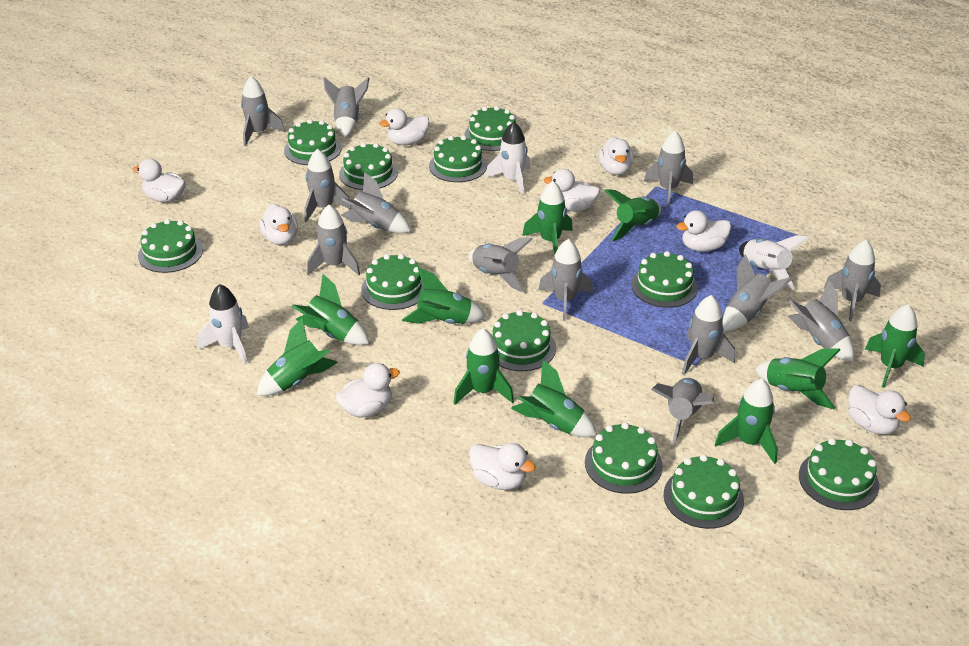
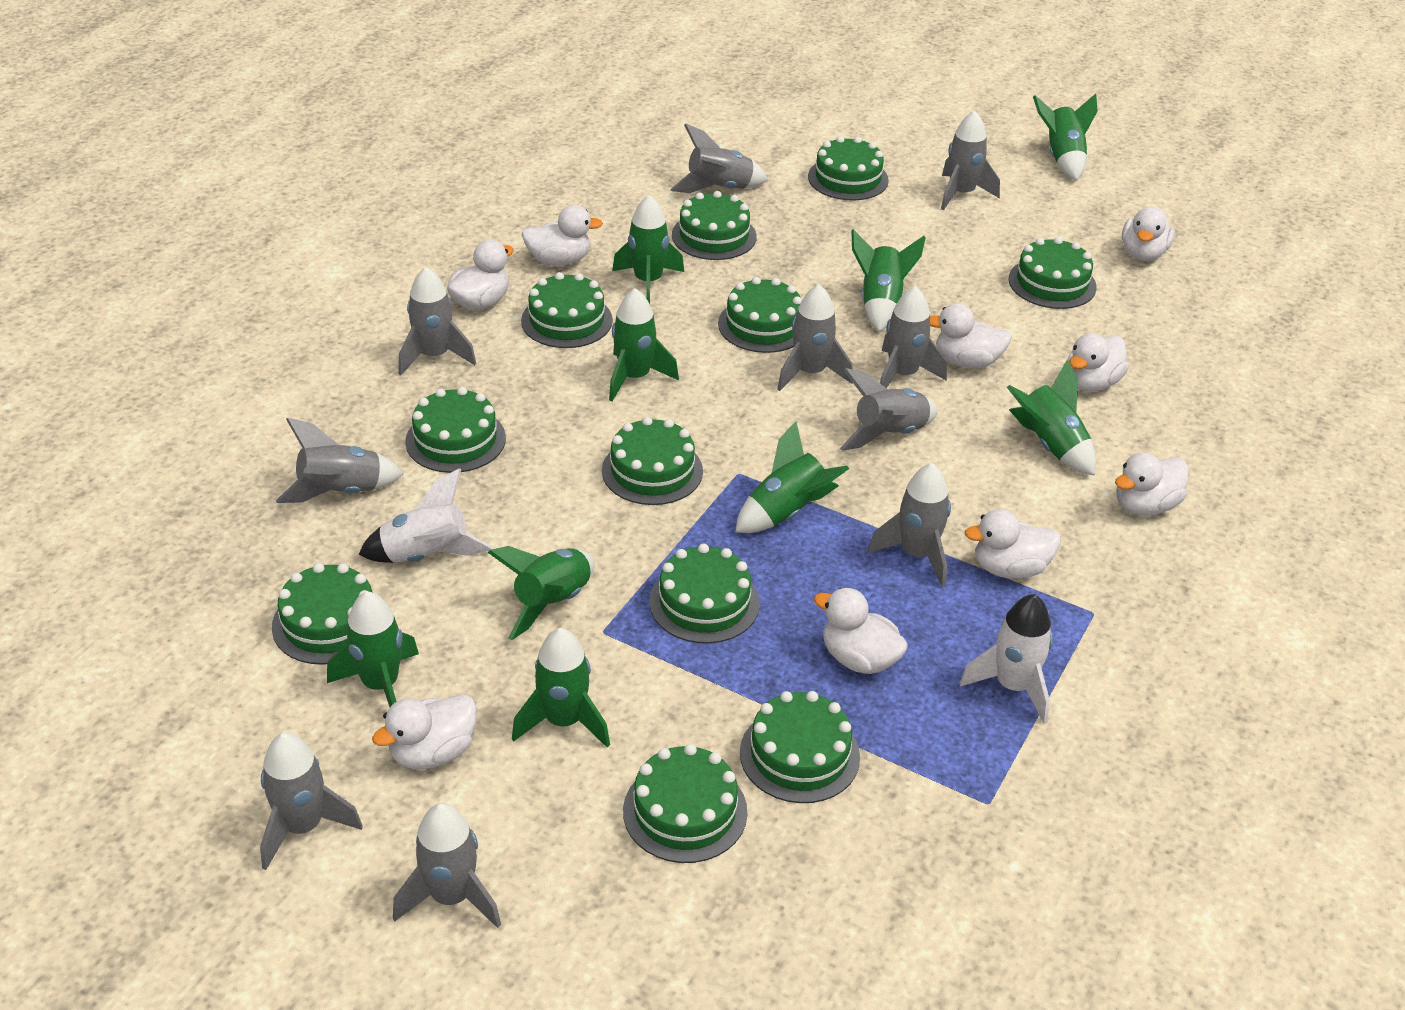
green rocket: 10 -> 9
grey rocket: 13 -> 10
white rocket: 3 -> 2

